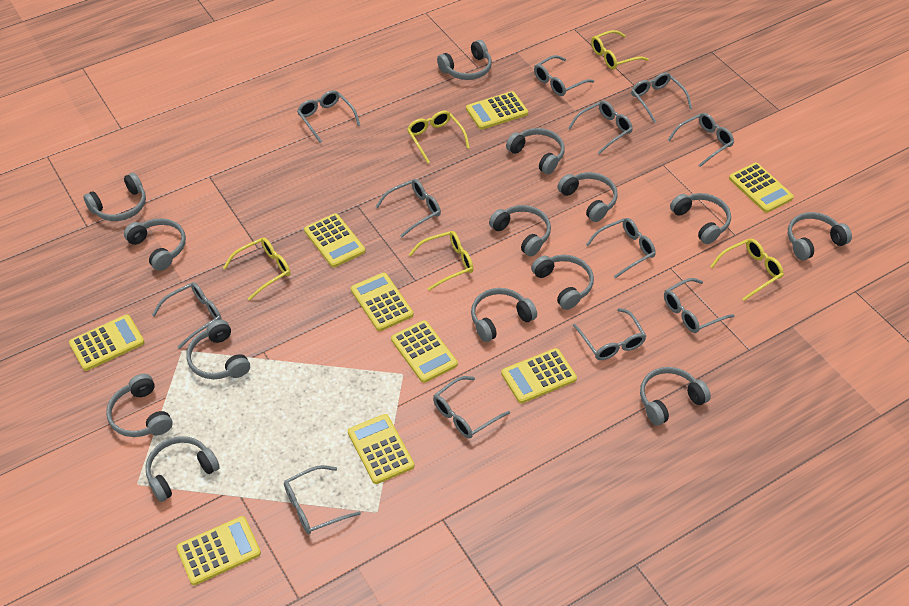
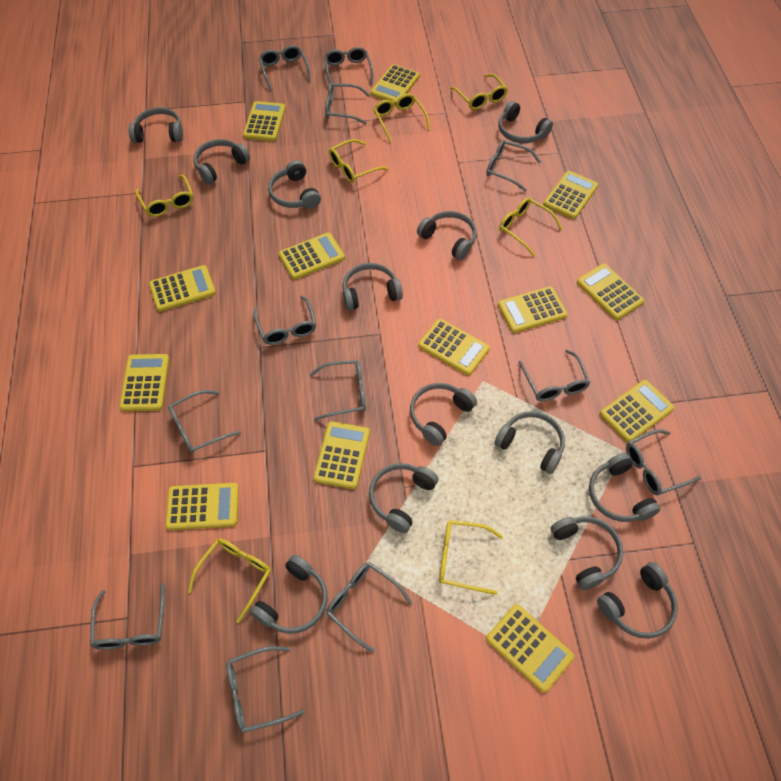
grey headphones: 14 -> 13
yellow calculator: 9 -> 13
yellow glasses: 5 -> 7

